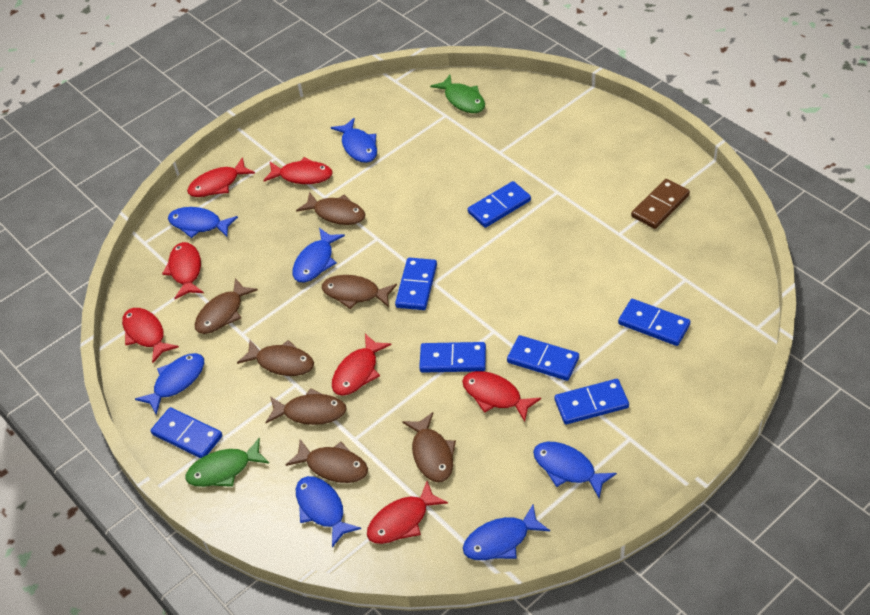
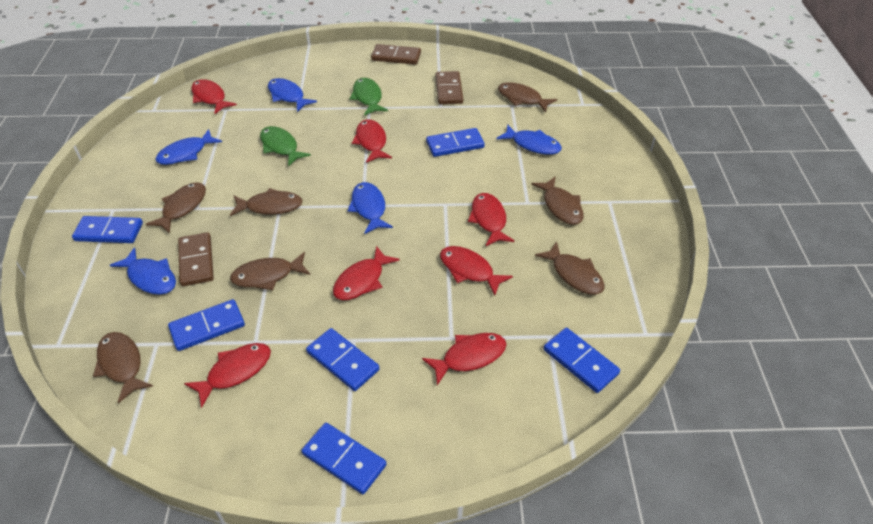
blue domino: 7 -> 6
blue fish: 7 -> 5
brown domino: 1 -> 3

